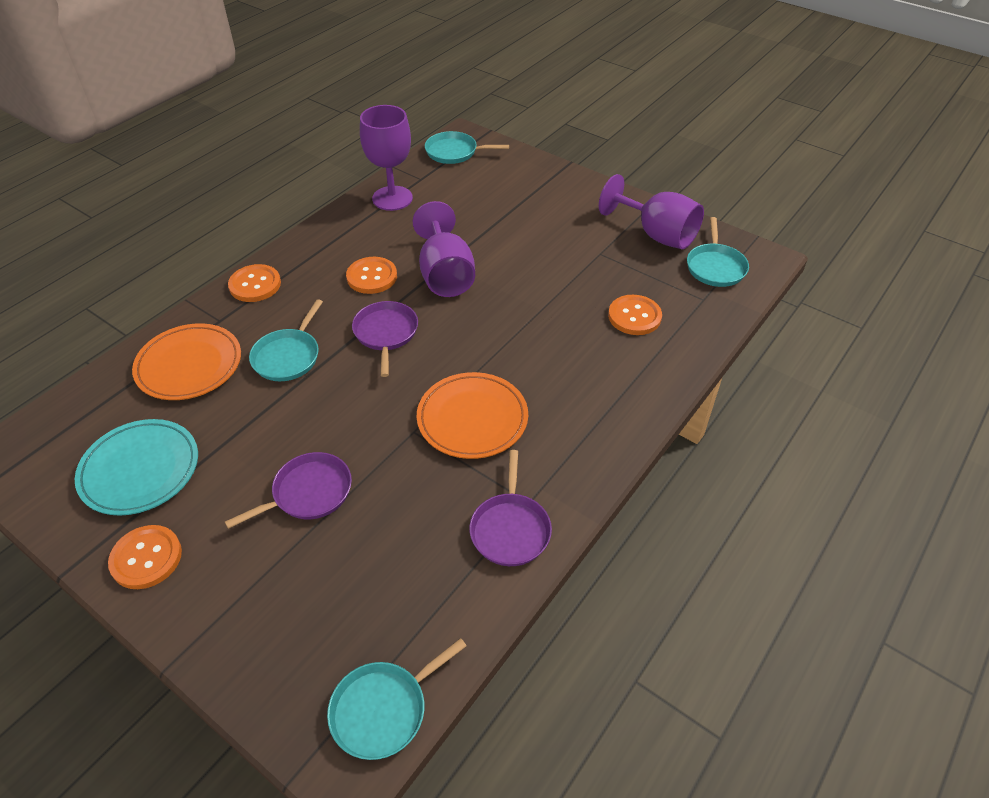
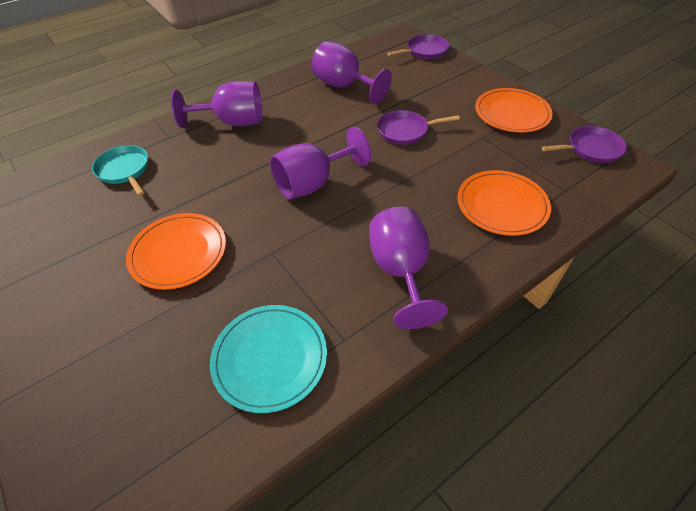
orange button: 4 -> 0
orange plate: 2 -> 3
purple goblet: 3 -> 4
turquoise pan: 4 -> 1

